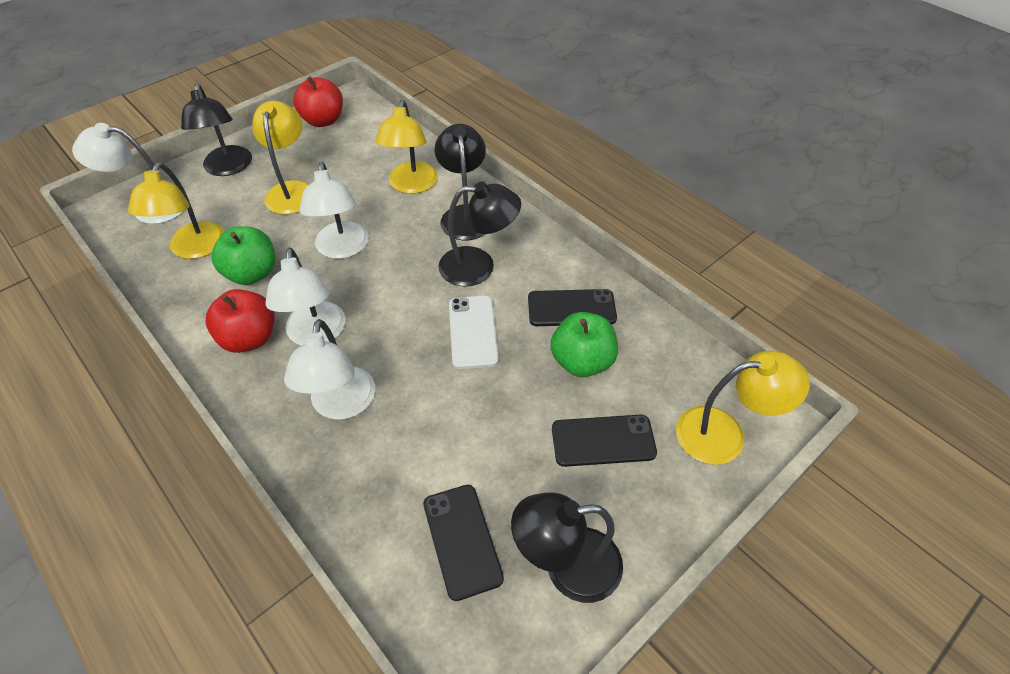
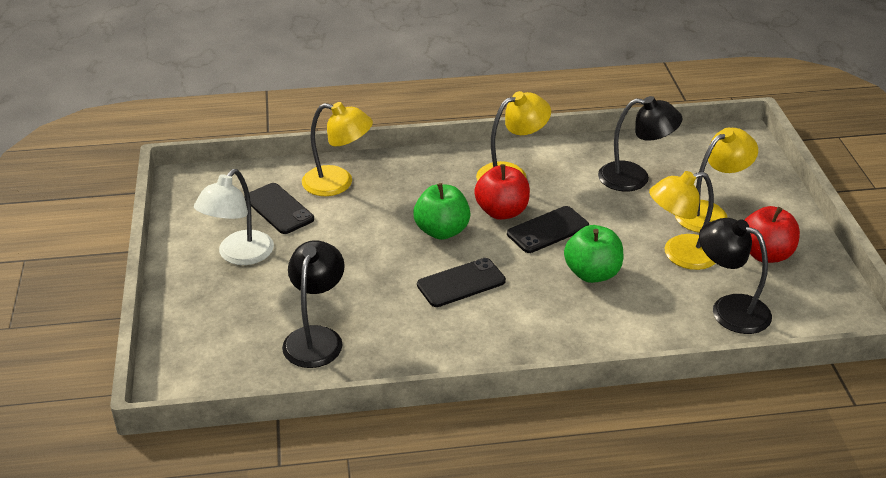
black lamp: 4 -> 3
white lamp: 4 -> 1
white phone: 1 -> 0

